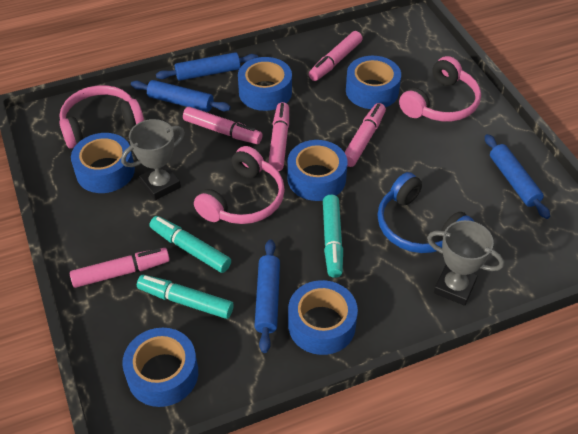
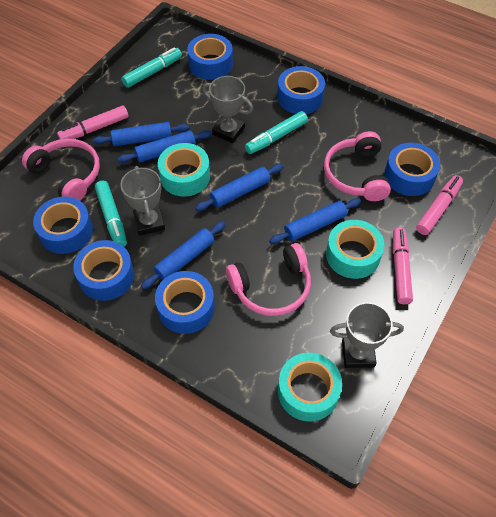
blue headphones: 1 -> 0
blue rolling pin: 4 -> 5
grey trophy: 2 -> 3
pink marker: 5 -> 3
turquoise tape: 0 -> 3

